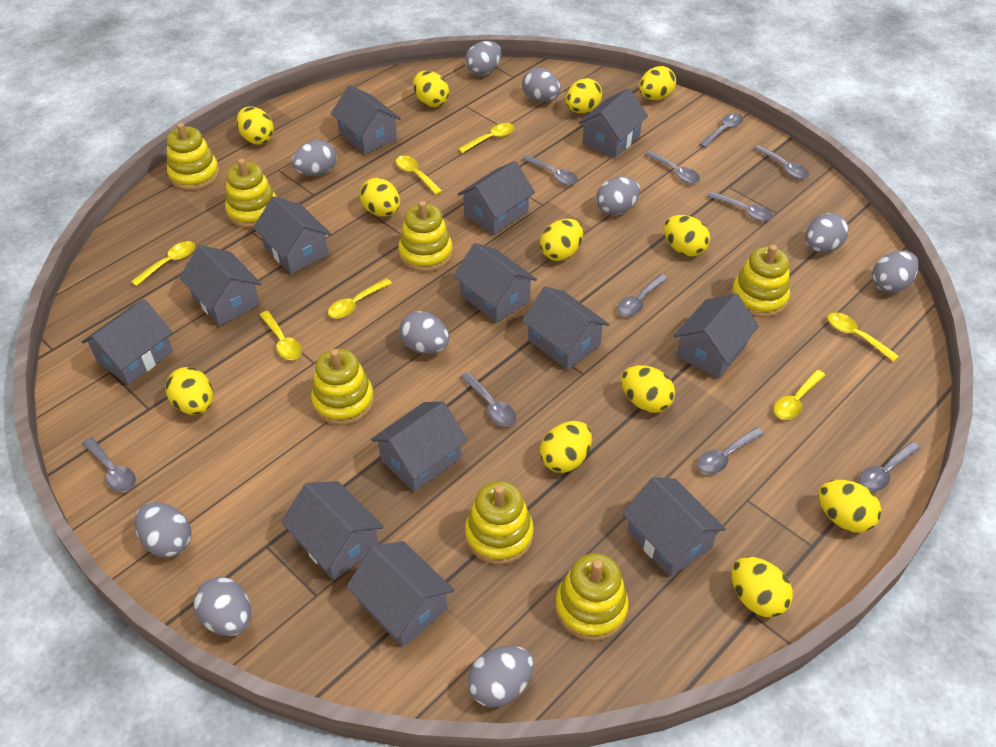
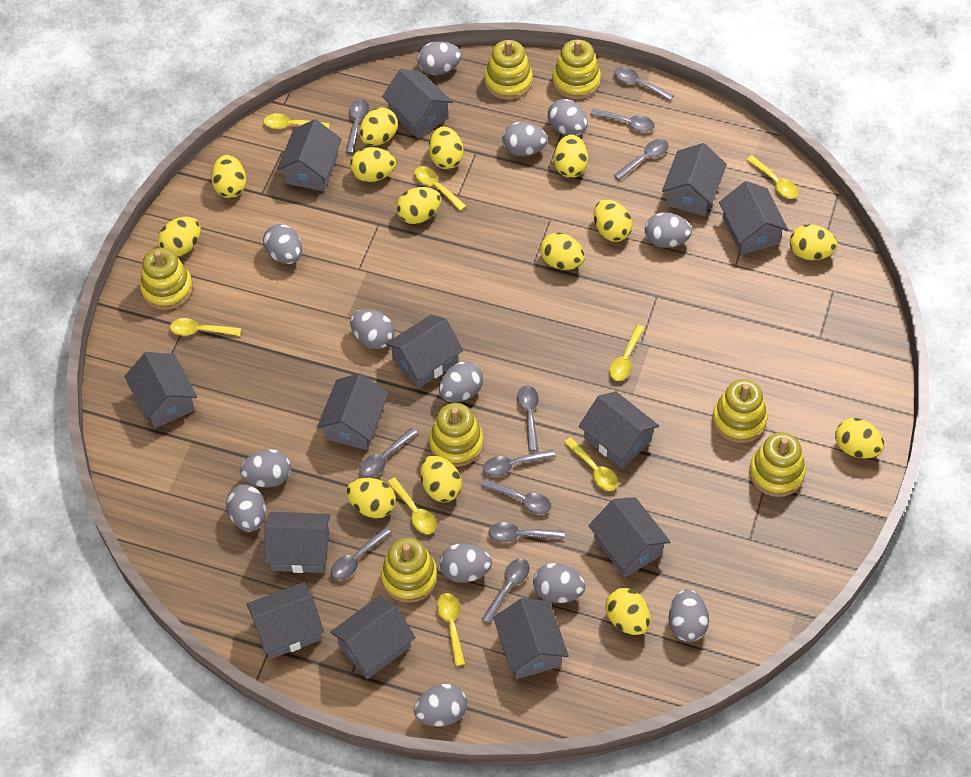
grey egg: 10 -> 13
grey spoon: 10 -> 11
yellow egg: 12 -> 14
yellow spoon: 7 -> 8

